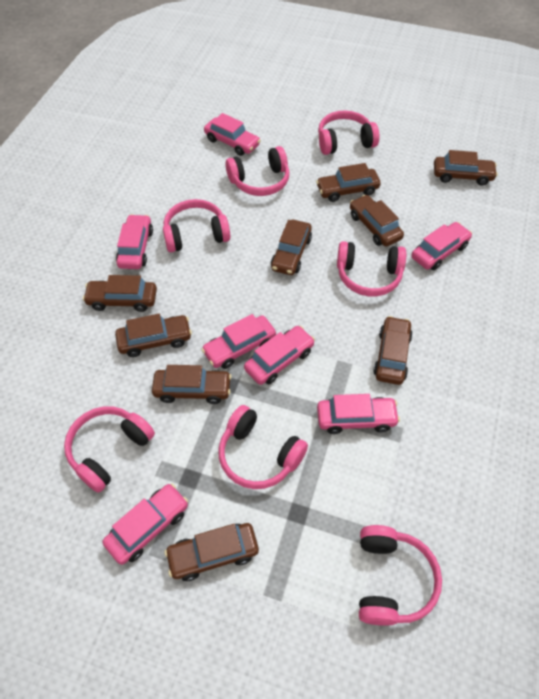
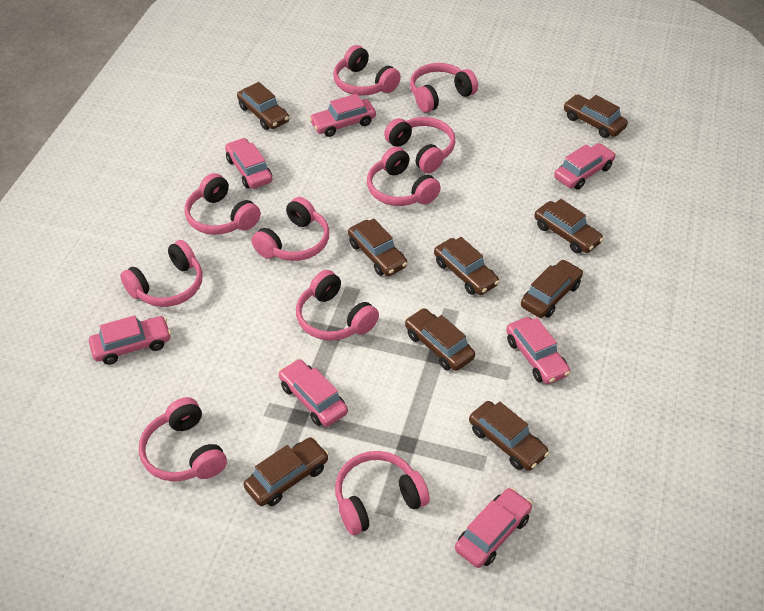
pink headphones: 7 -> 10

